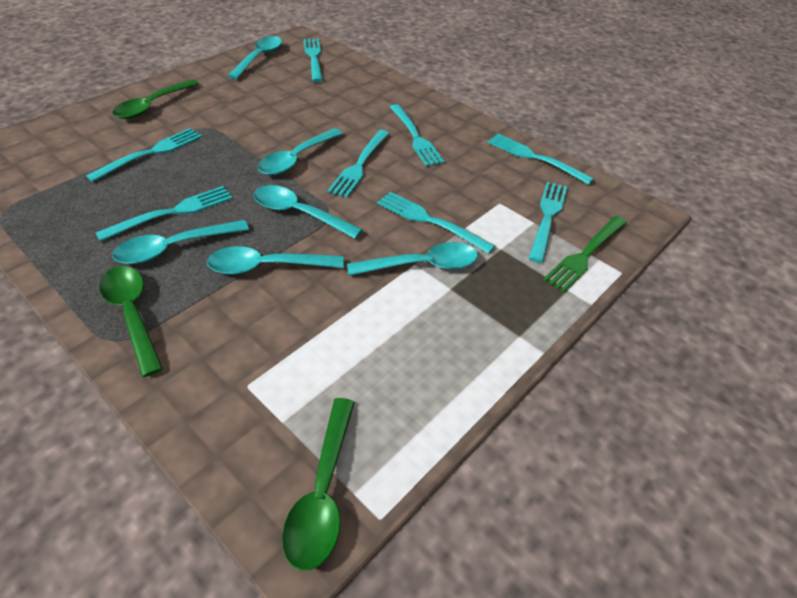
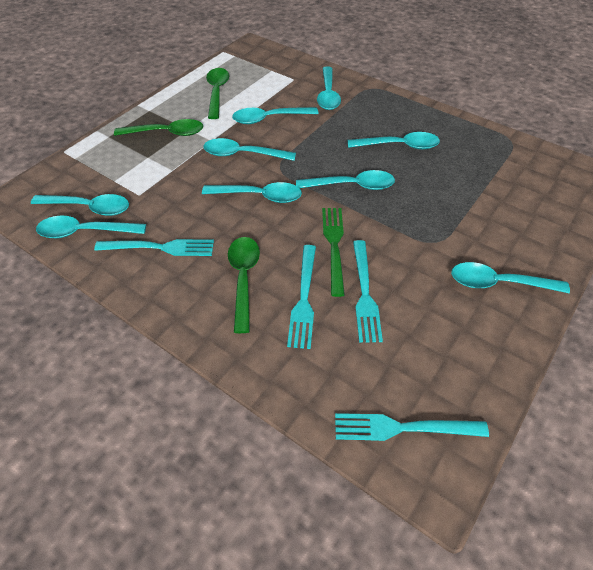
turquoise fork: 8 -> 4
turquoise spoon: 6 -> 9

